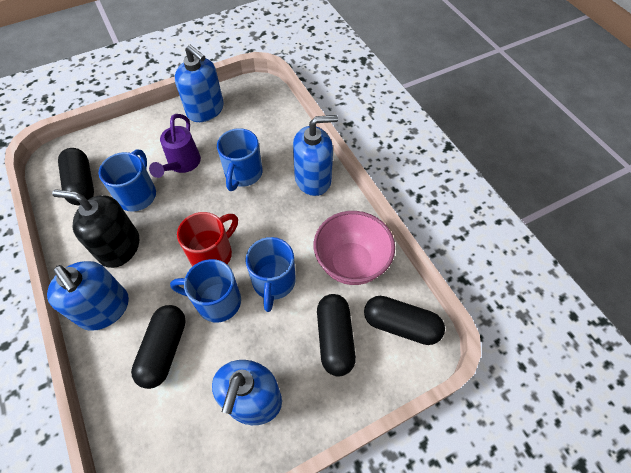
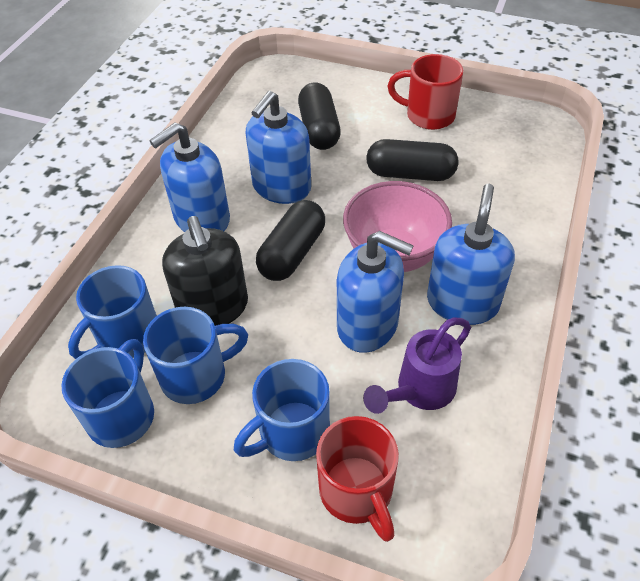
black capsule: 4 -> 3
red mug: 1 -> 2

